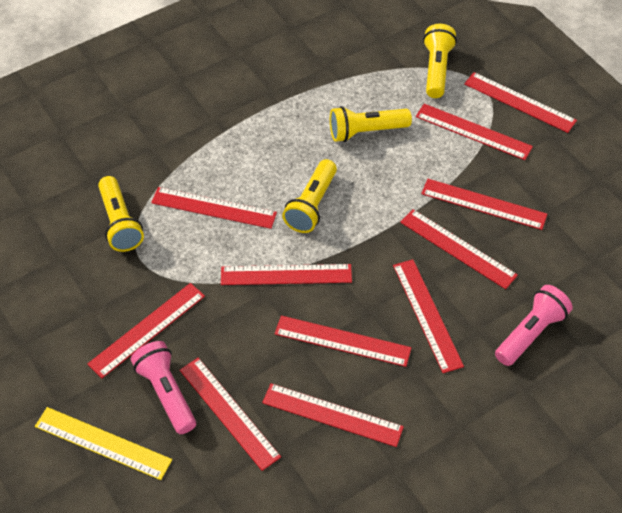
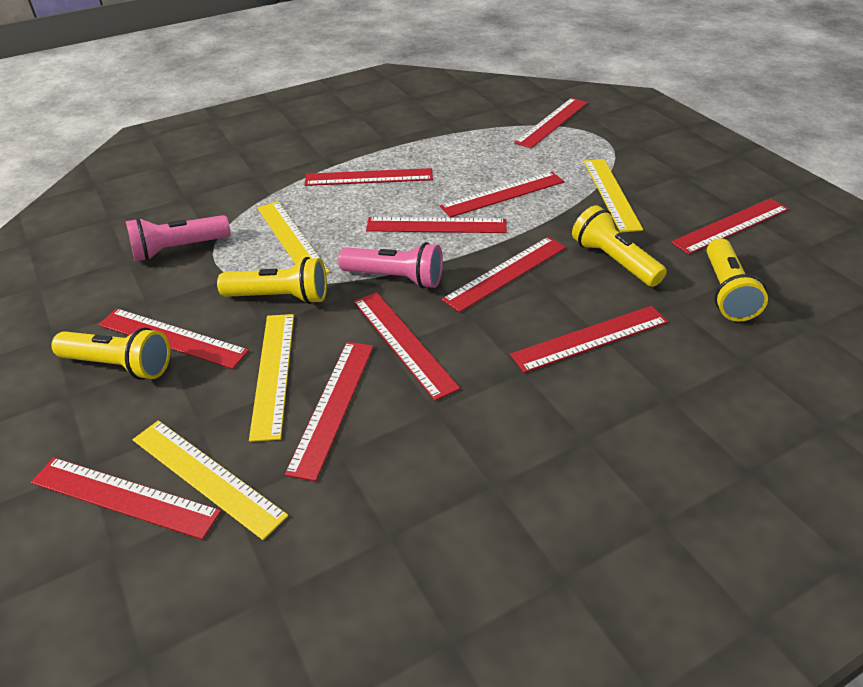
yellow ruler: 1 -> 4

